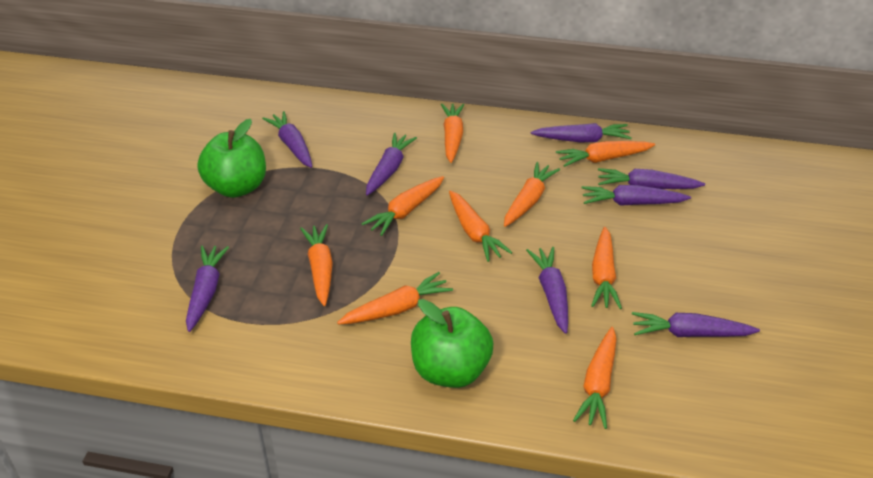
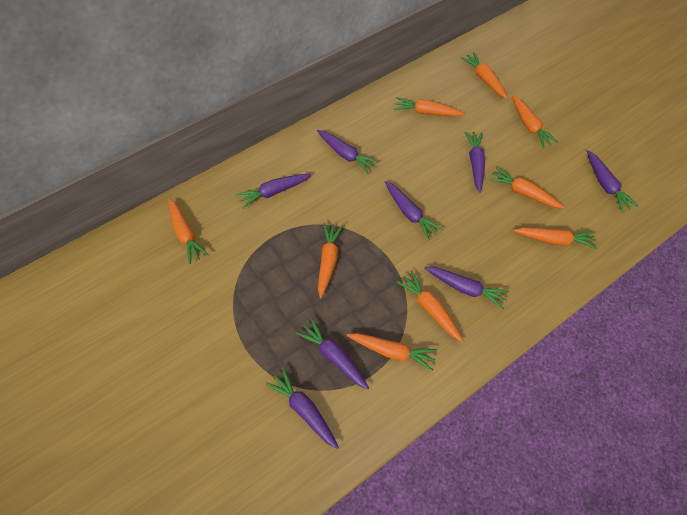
green apple: 2 -> 0

